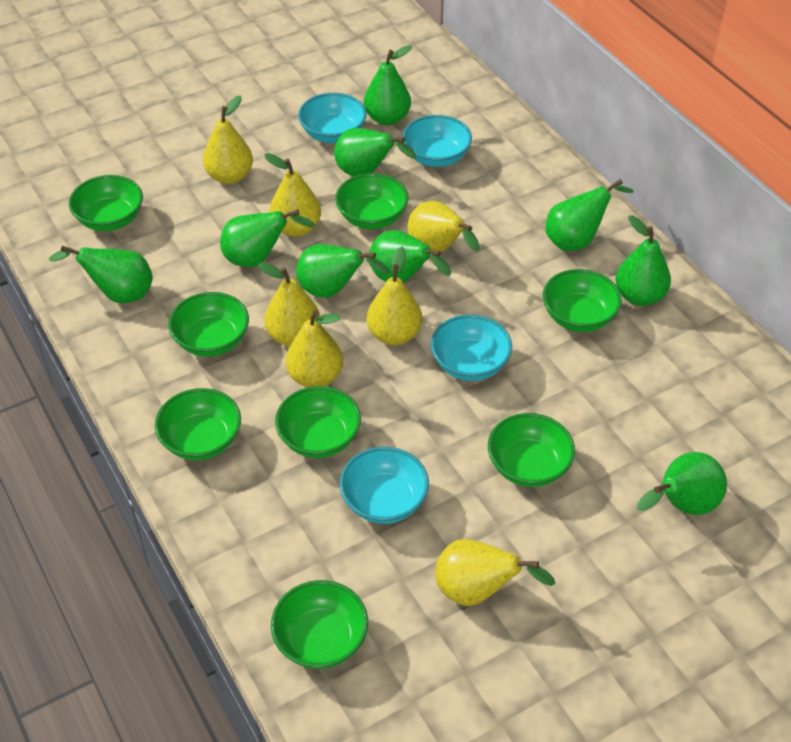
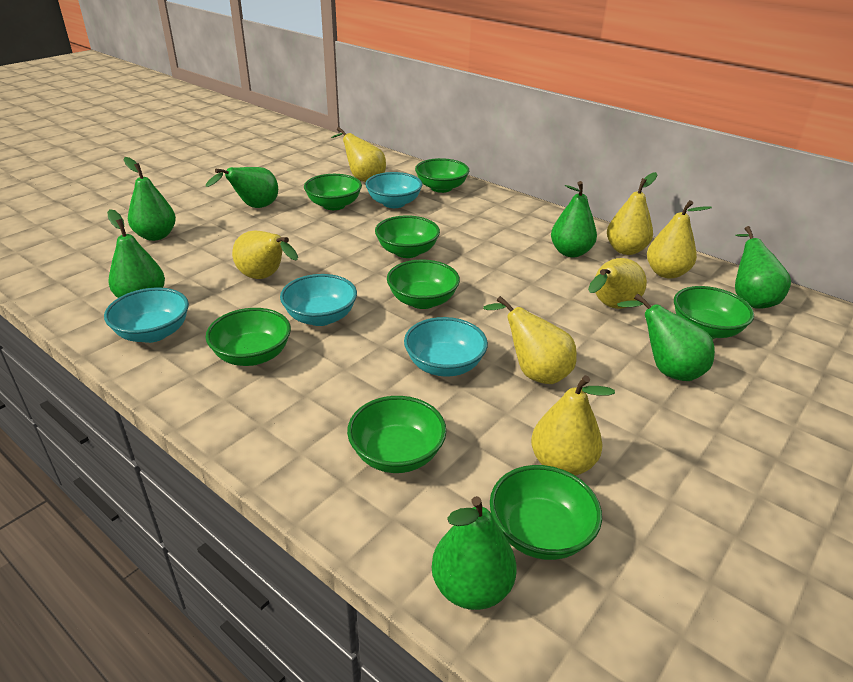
green pear: 9 -> 7

